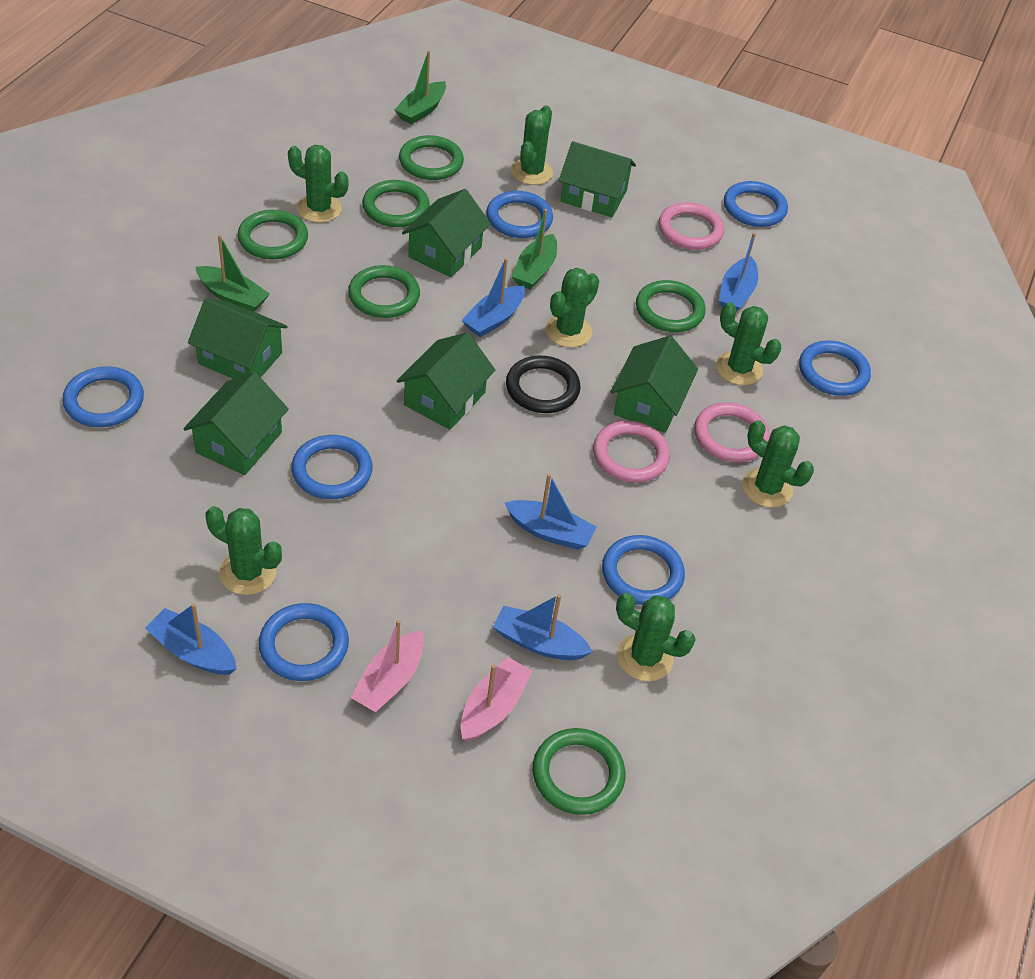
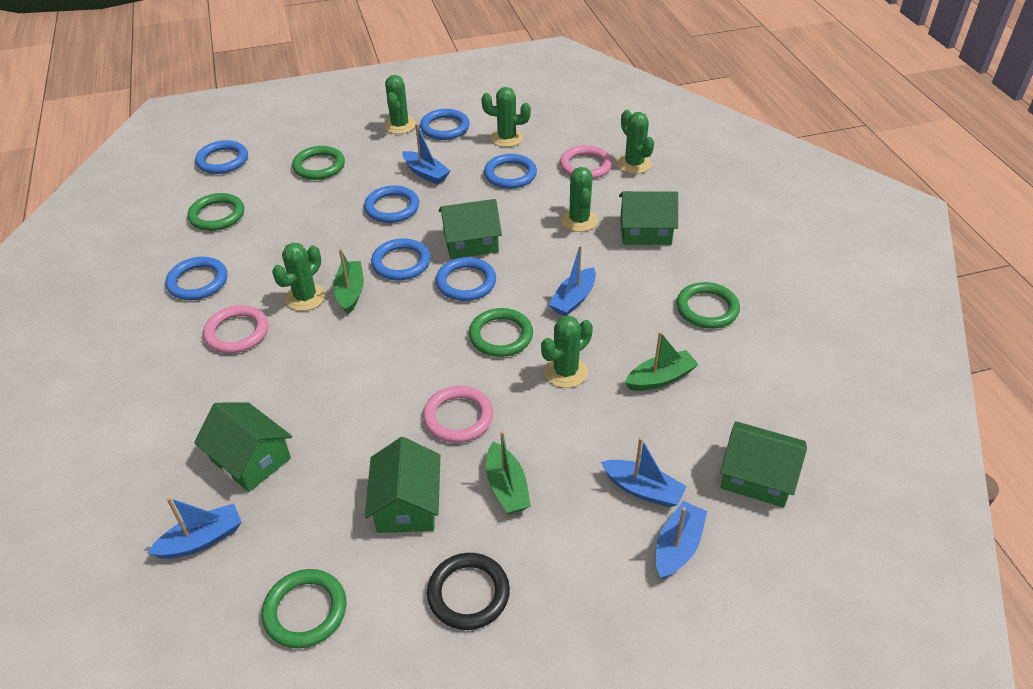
green cactus: 7 -> 6
green house: 6 -> 5
green ring: 6 -> 5
pink boat: 2 -> 0

